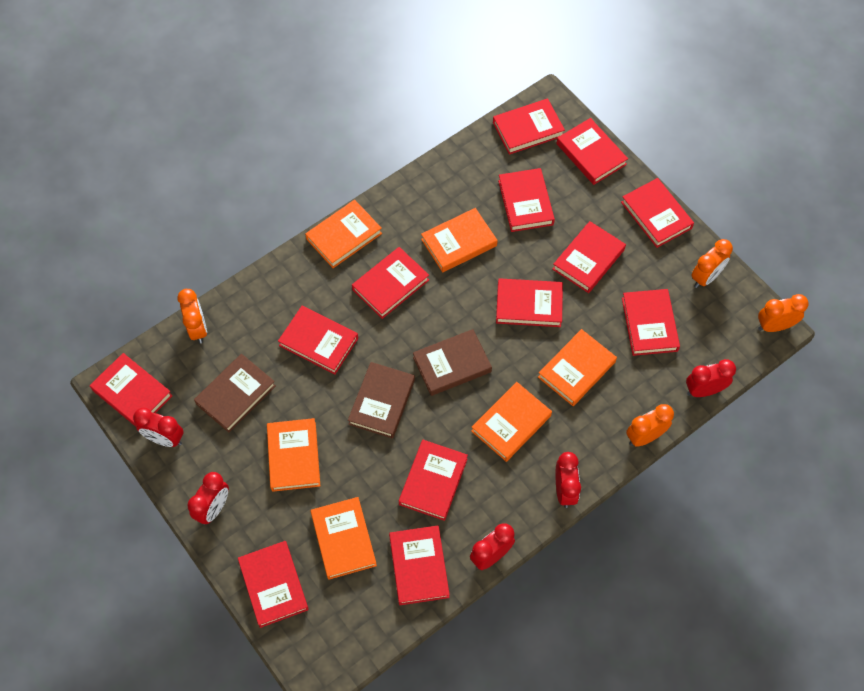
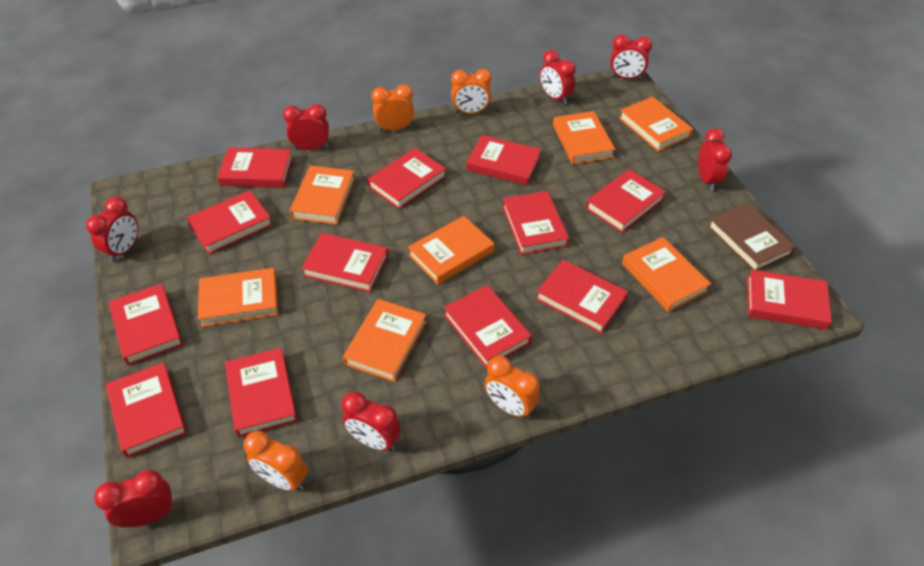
brown book: 3 -> 1
orange book: 6 -> 7
red clock: 5 -> 7

